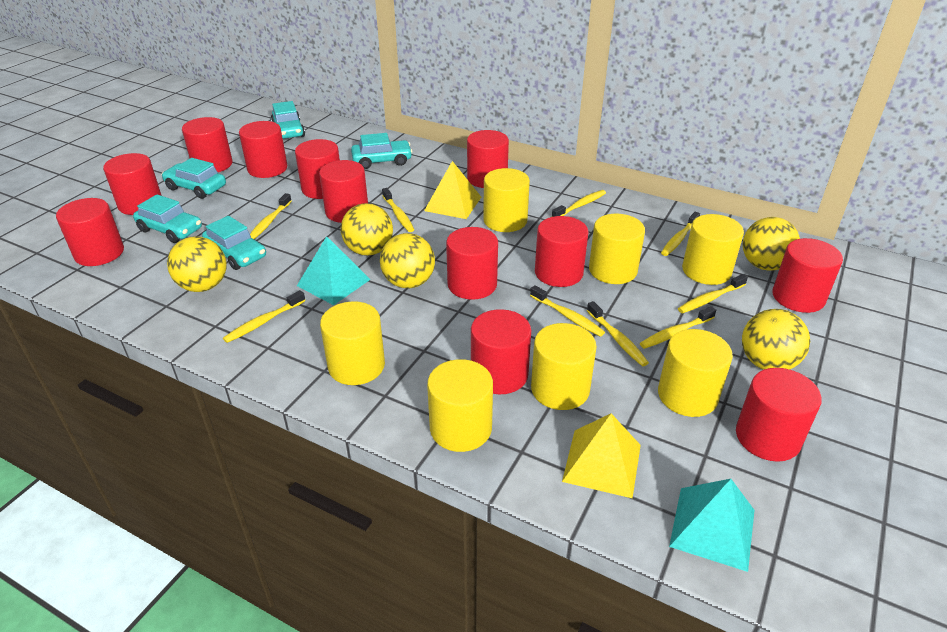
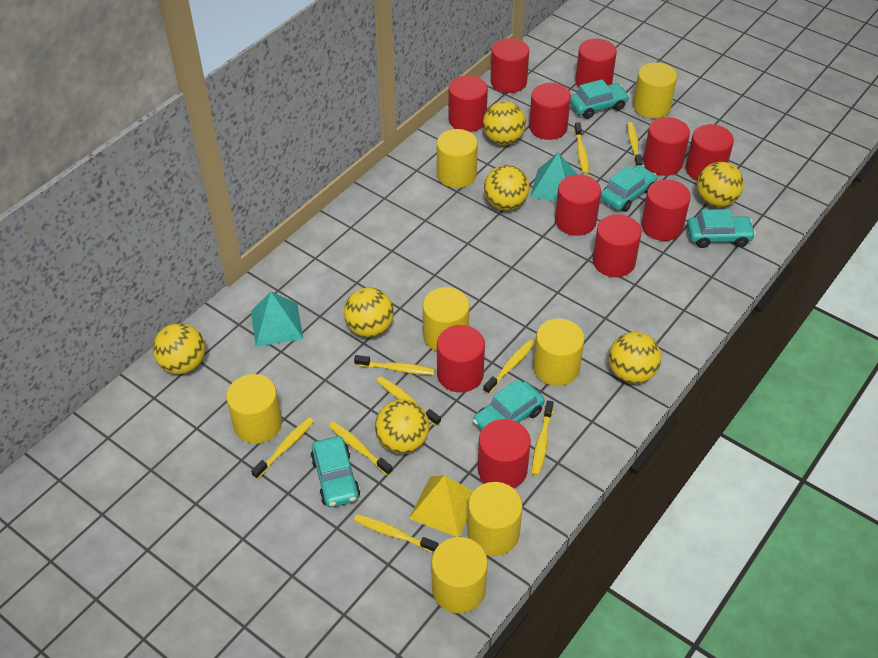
red cylinder: 12 -> 11
yellow ball: 5 -> 7
yellow pyramid: 2 -> 1

